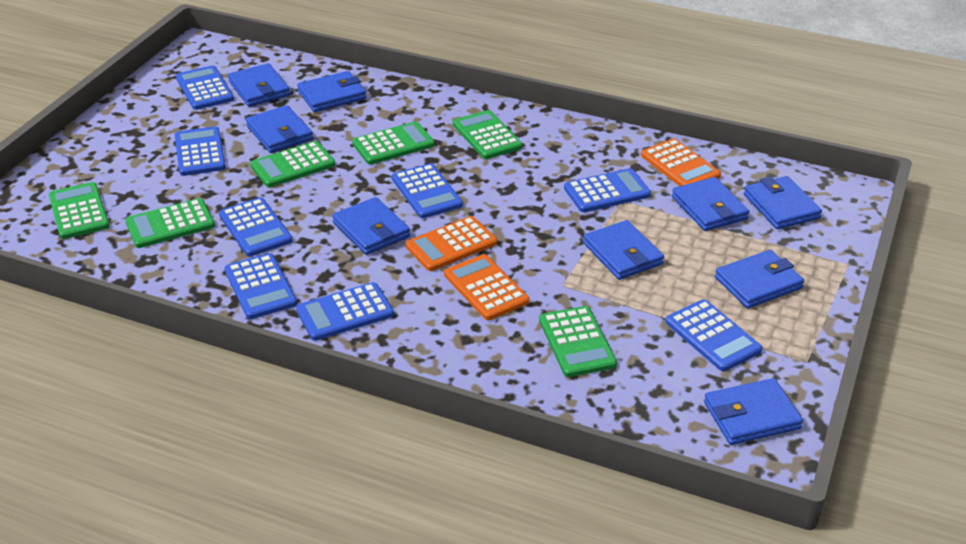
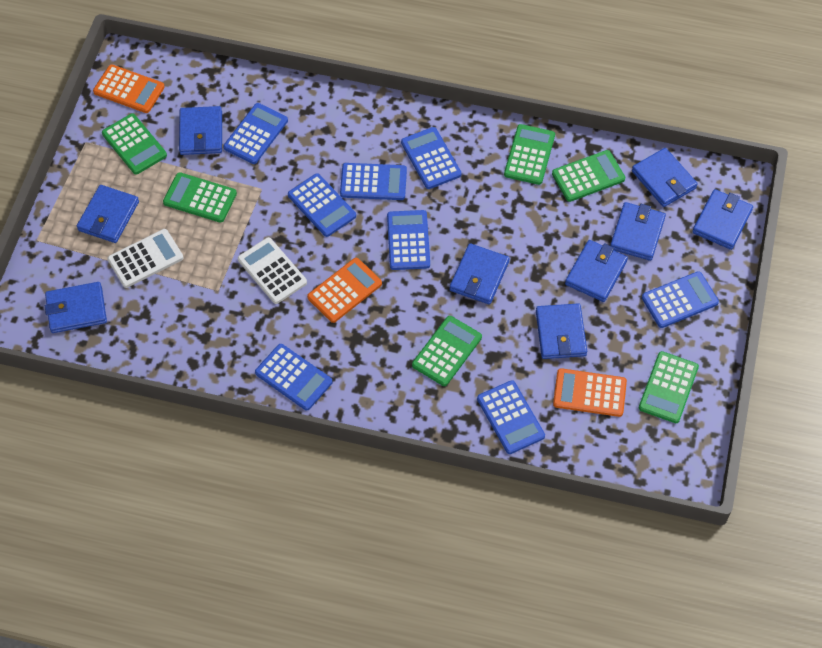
white calculator: 0 -> 2

